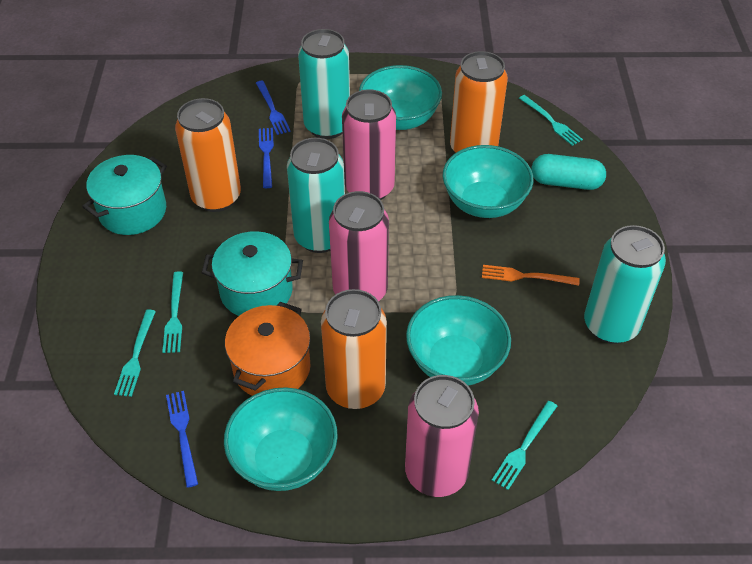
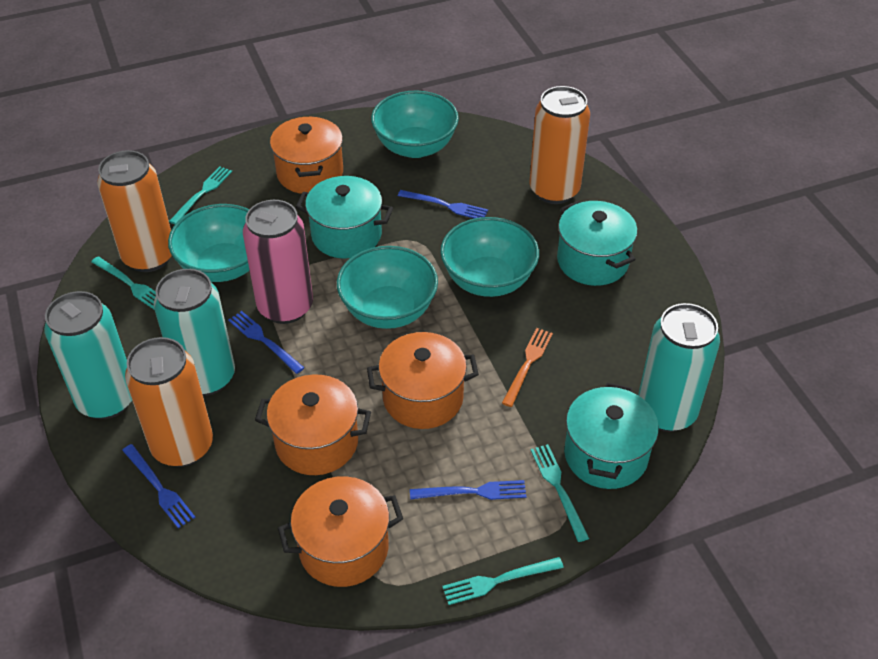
blue fork: 3 -> 4
orange pot: 1 -> 4
pink can: 3 -> 1
turquoise capsule: 1 -> 0
turquoise pot: 2 -> 3

